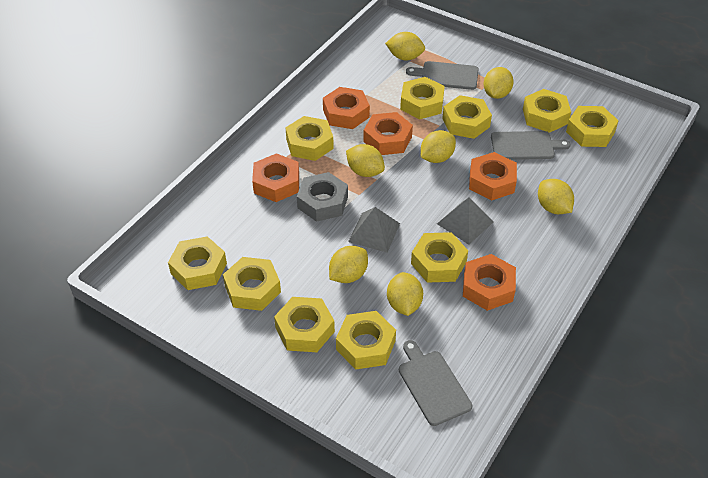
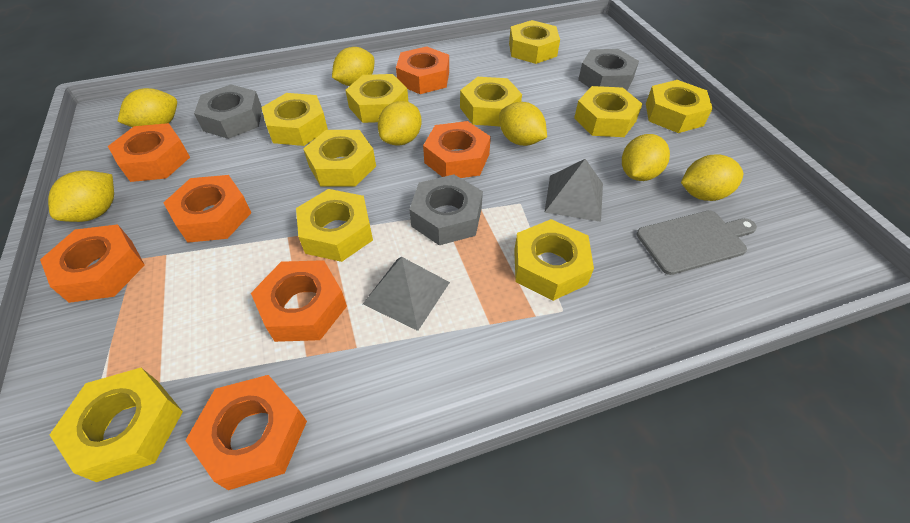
grey cutting board: 3 -> 1
grey nut: 1 -> 3
orange nut: 5 -> 7

